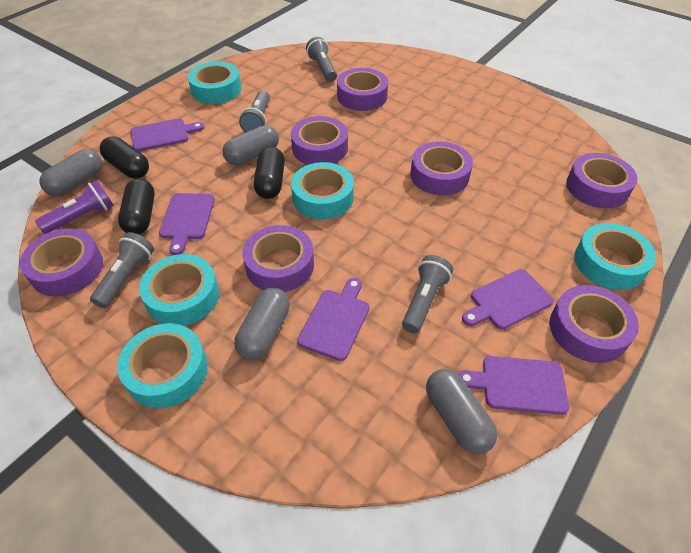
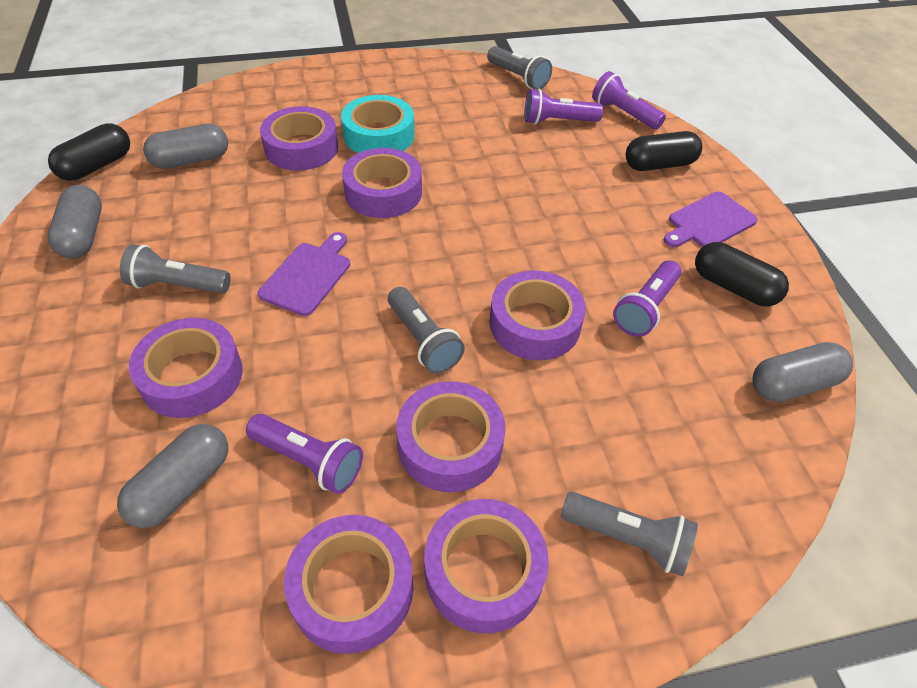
purple cutting board: 5 -> 2
purple flashlight: 1 -> 4
turquoise tape: 5 -> 1

